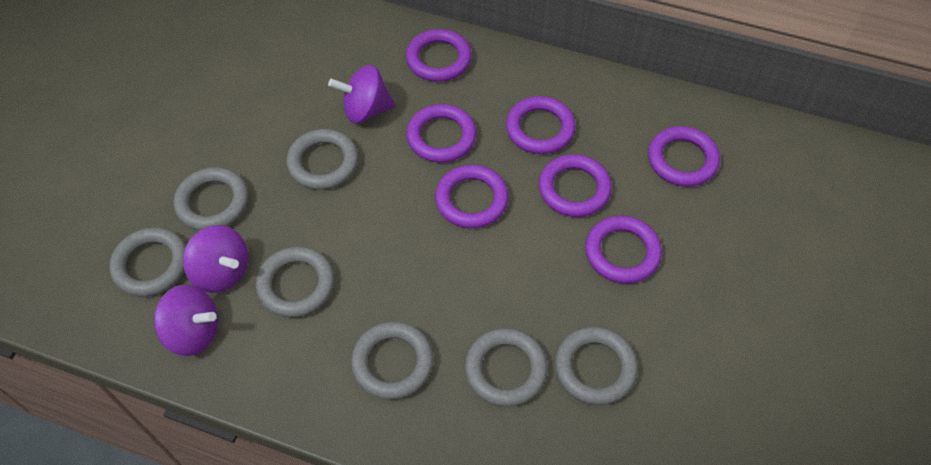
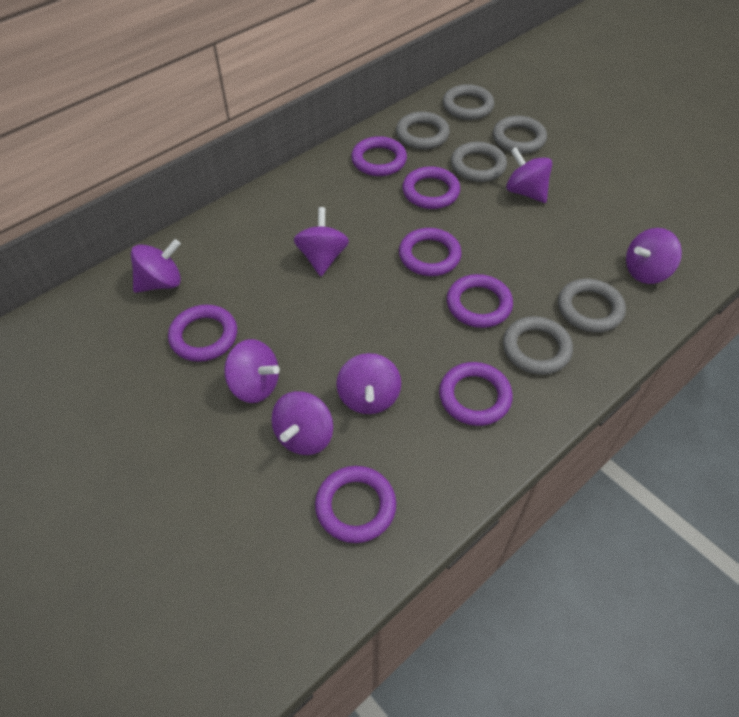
grey ring: 7 -> 6
purple spinning top: 3 -> 7

